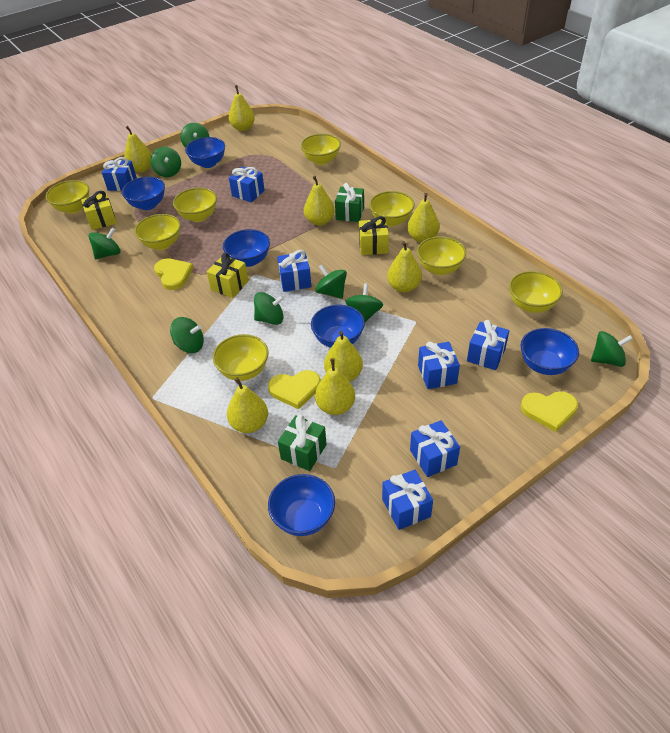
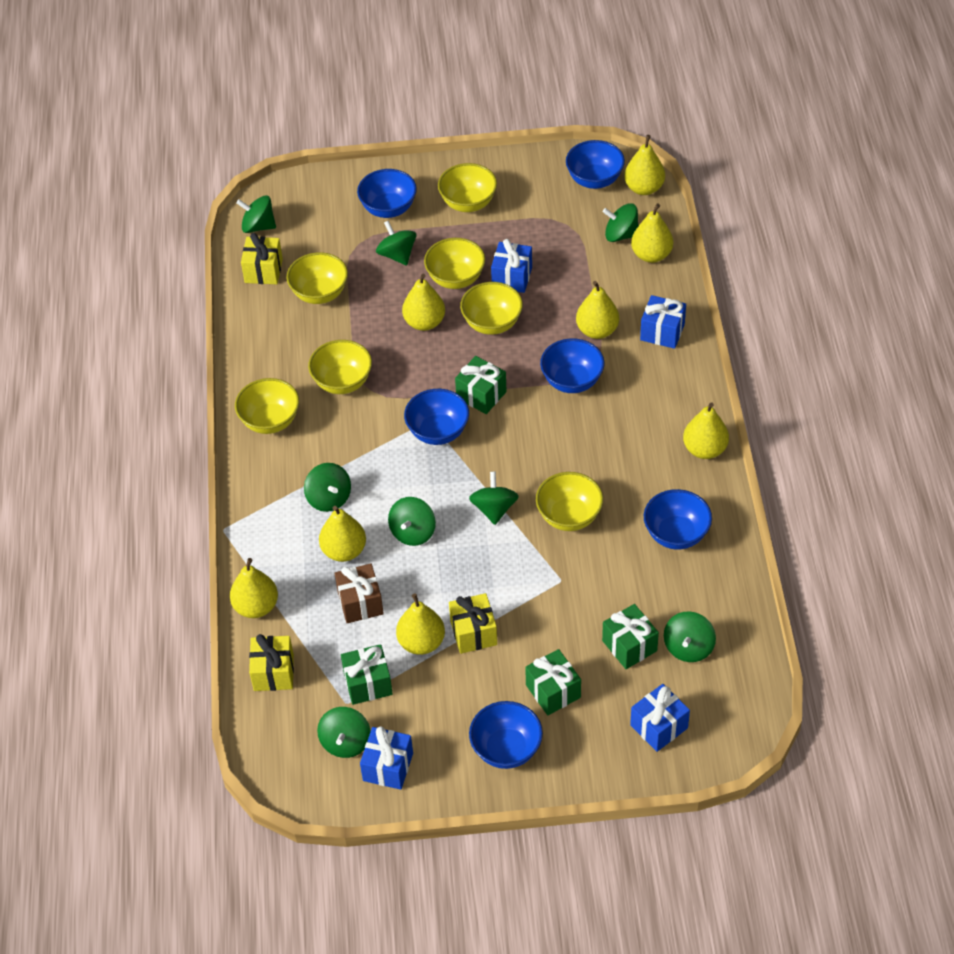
blue gift: 7 -> 4
brown gift: 0 -> 1
green gift: 2 -> 4
yellow bowl: 8 -> 7
yellow heart: 3 -> 0

